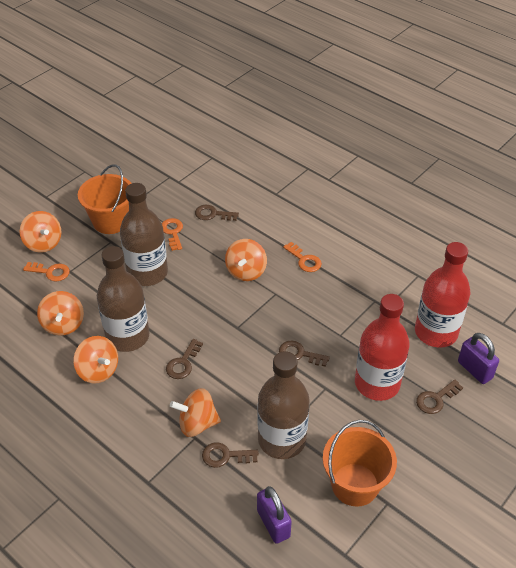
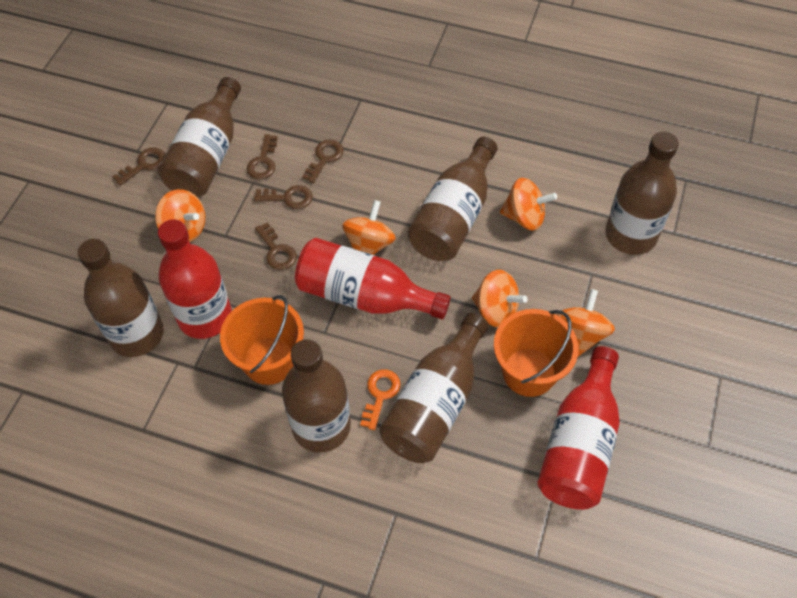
brown bottle: 3 -> 6
orange key: 3 -> 1
purple padlock: 2 -> 0
red bottle: 2 -> 3

